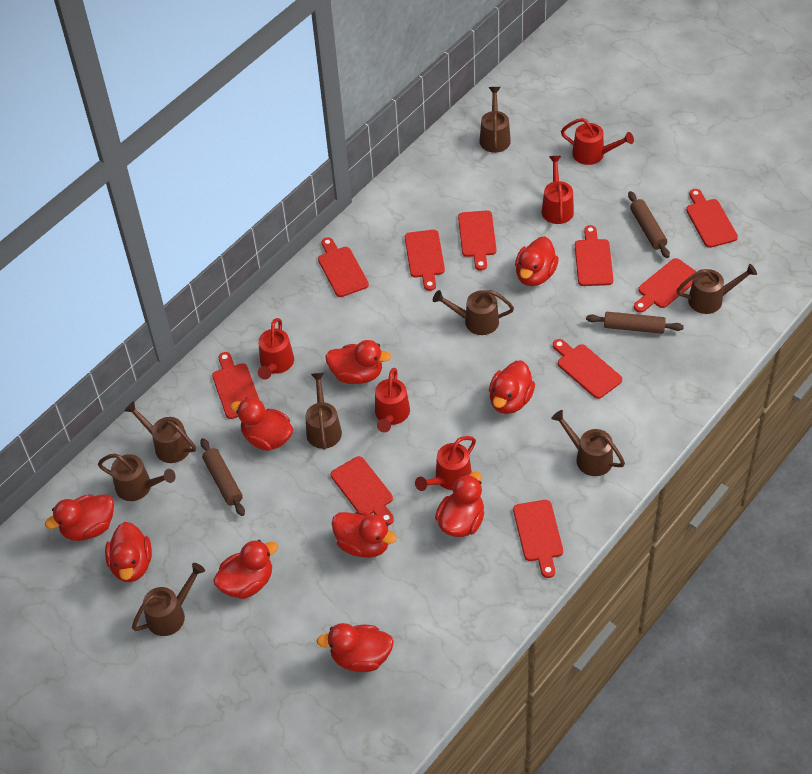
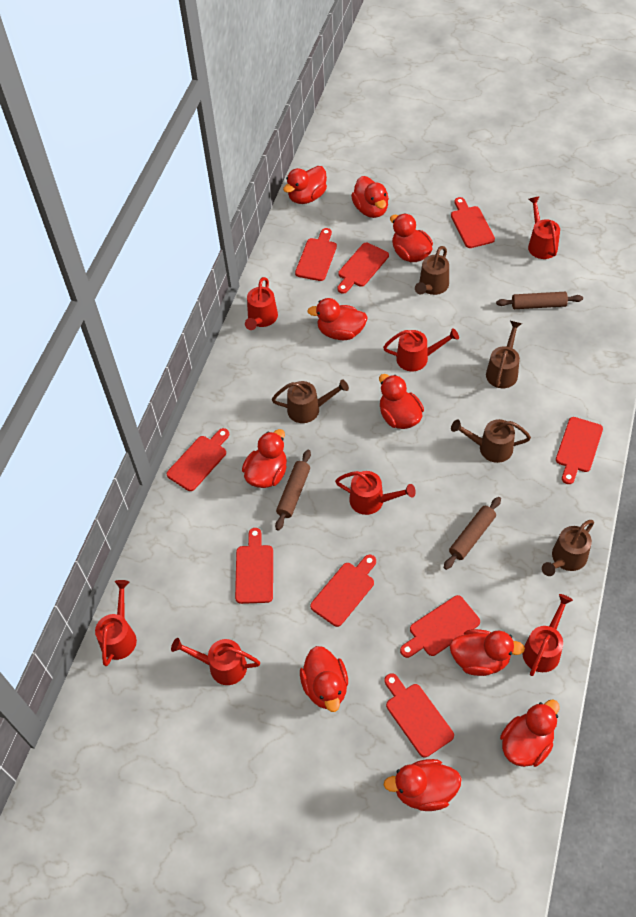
brown watering can: 8 -> 5
red cutting board: 10 -> 9
red watering can: 5 -> 7

